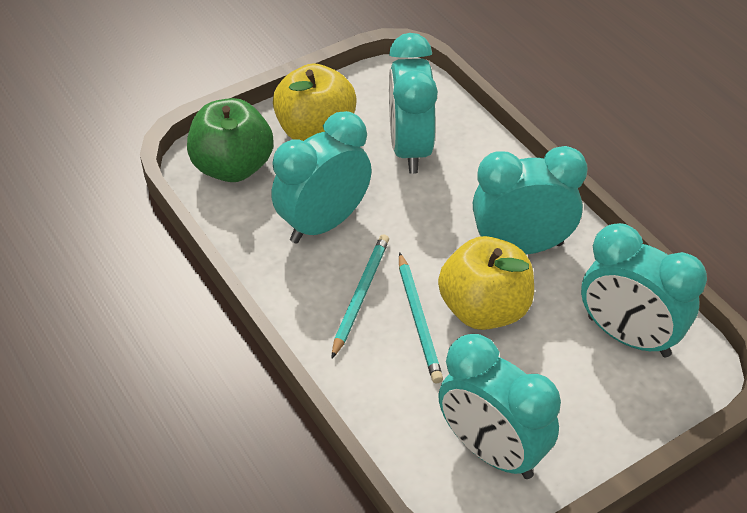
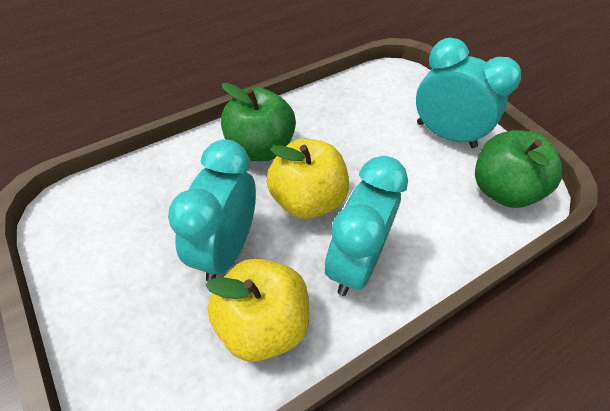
green apple: 1 -> 2
turquoise clock: 5 -> 3
turquoise pencil: 2 -> 0

